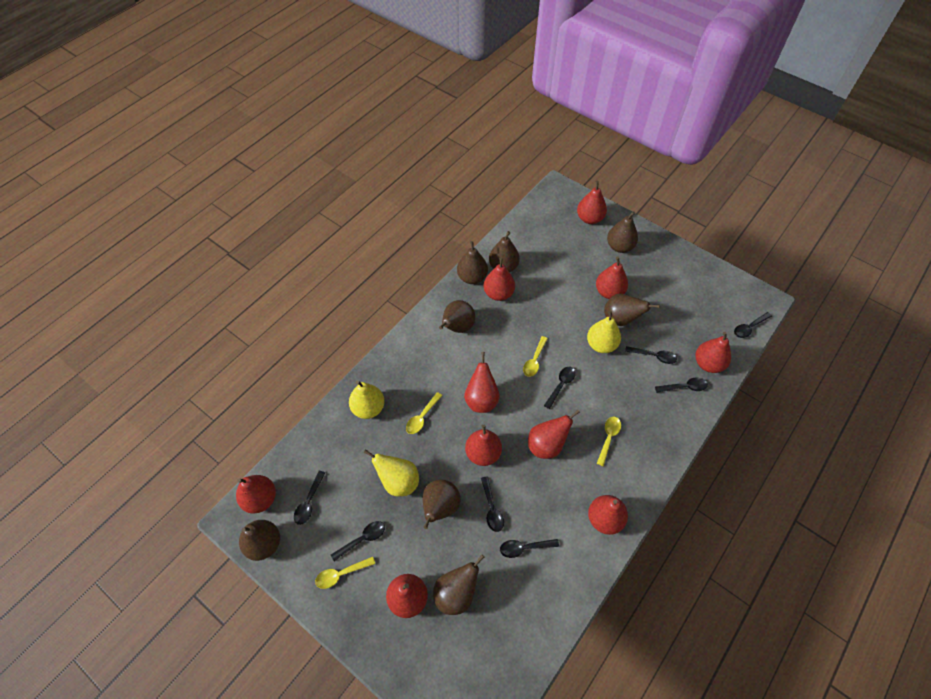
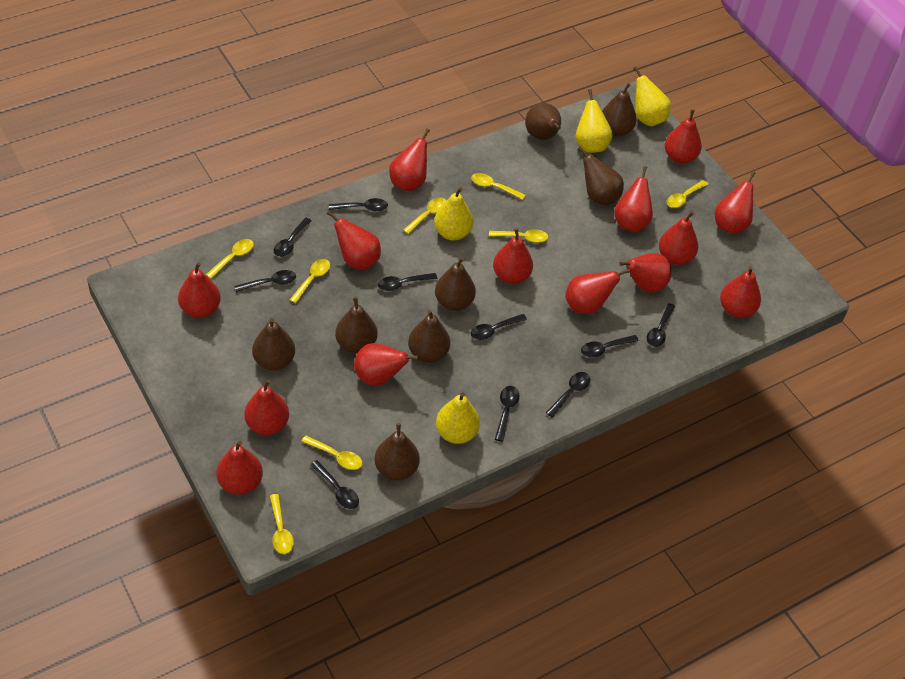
black spoon: 8 -> 10
red pear: 10 -> 14
yellow pear: 3 -> 4
yellow spoon: 4 -> 8

